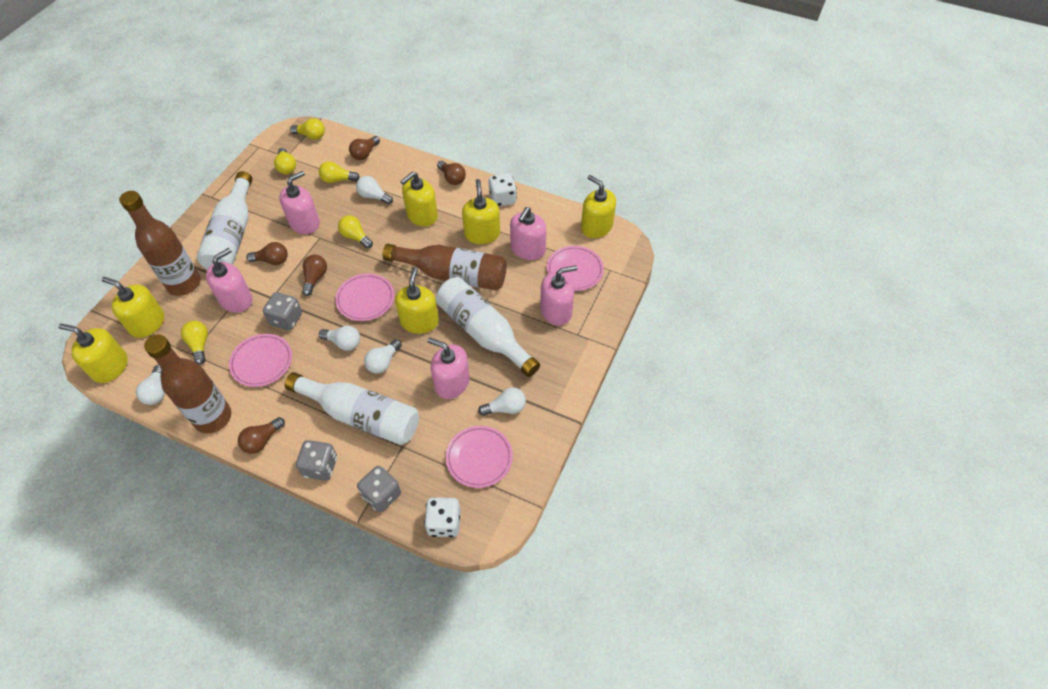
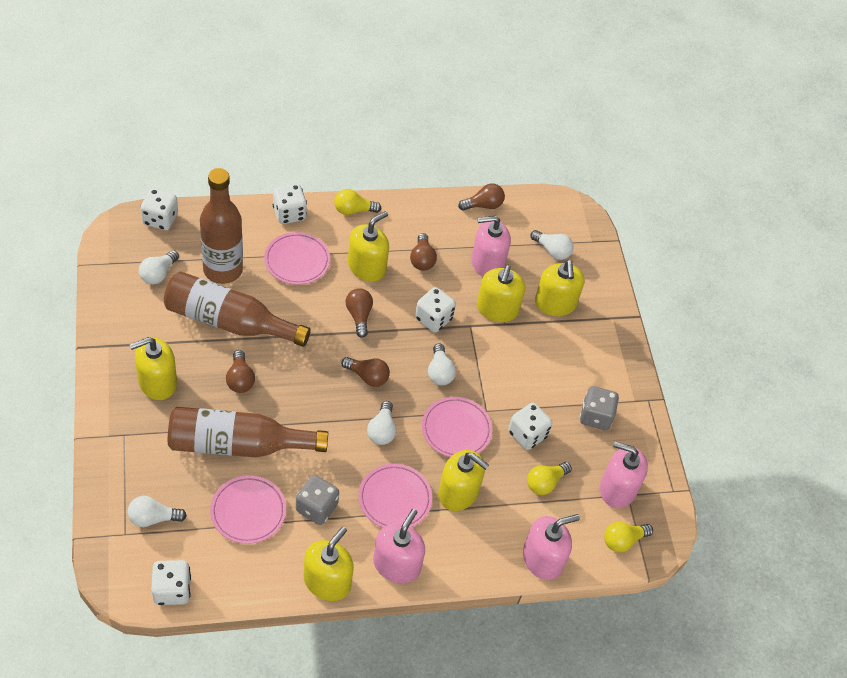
grey dice: 3 -> 2
pink soap dispenser: 5 -> 4
white bottle: 3 -> 0
white dice: 2 -> 5
yellow light bulb: 5 -> 3

